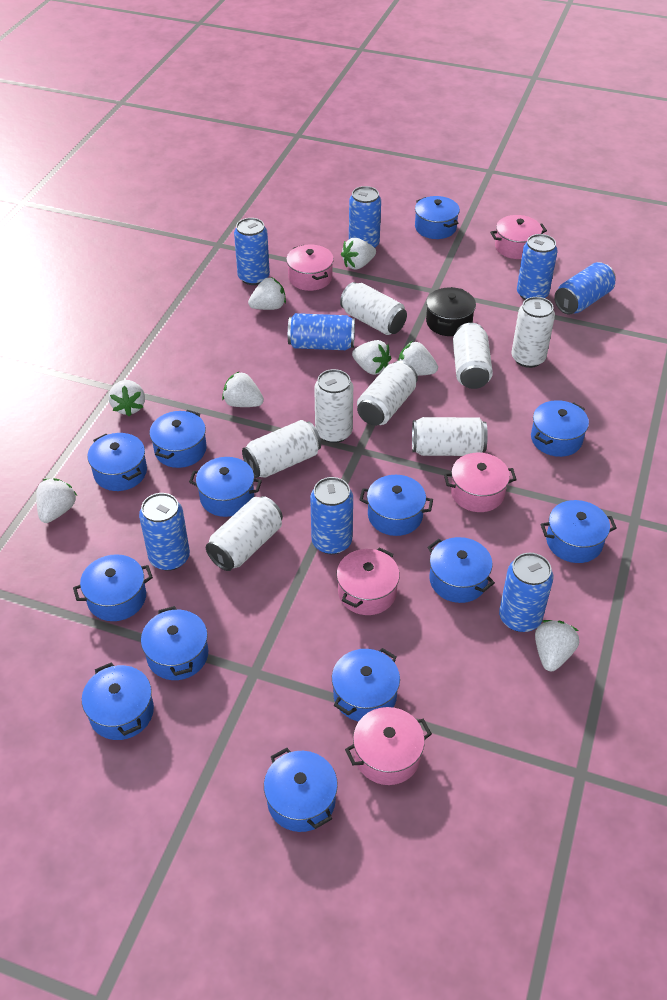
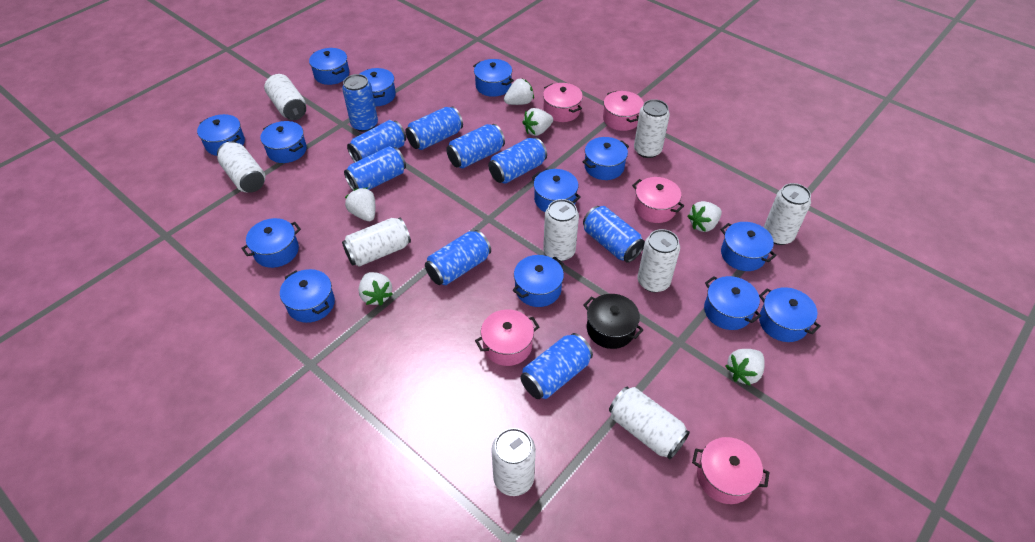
blue can: 8 -> 9
white can: 8 -> 9
white strawberry: 8 -> 6

